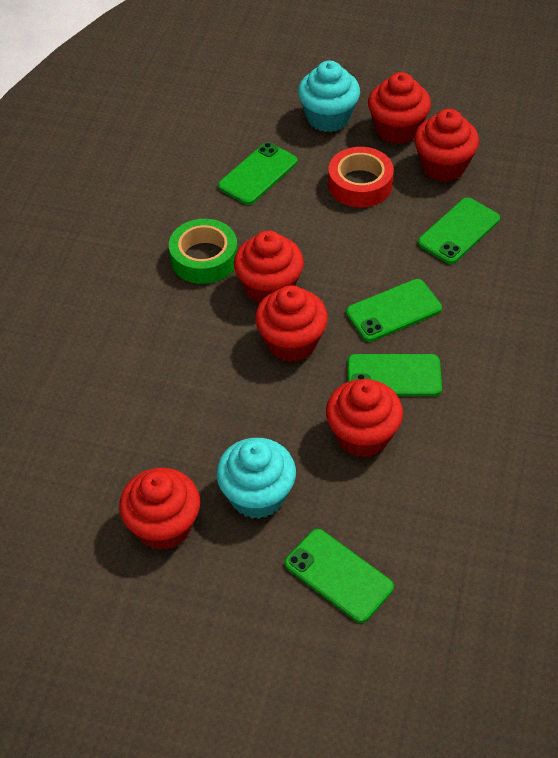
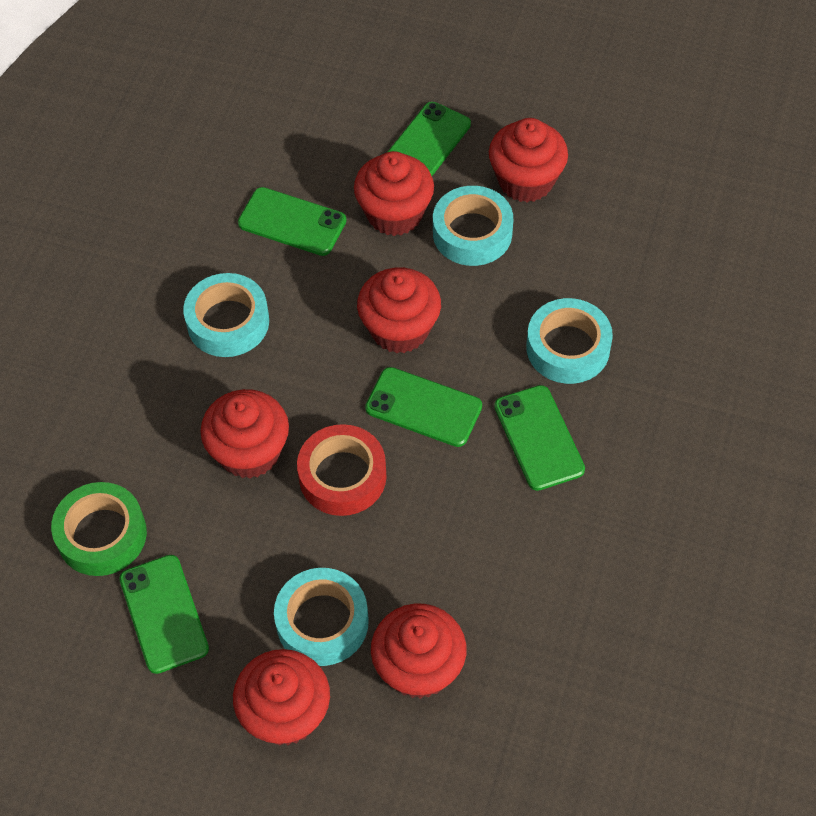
turquoise cupcake: 2 -> 0
turquoise tape: 0 -> 4

